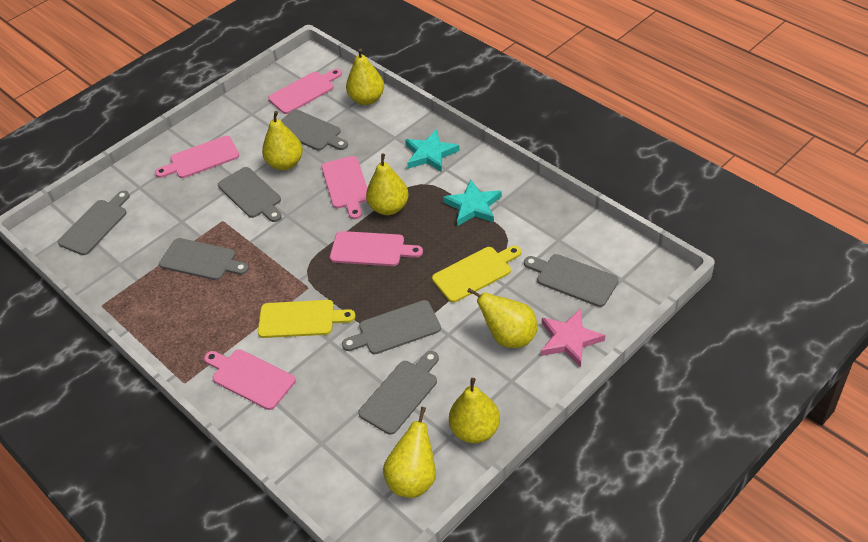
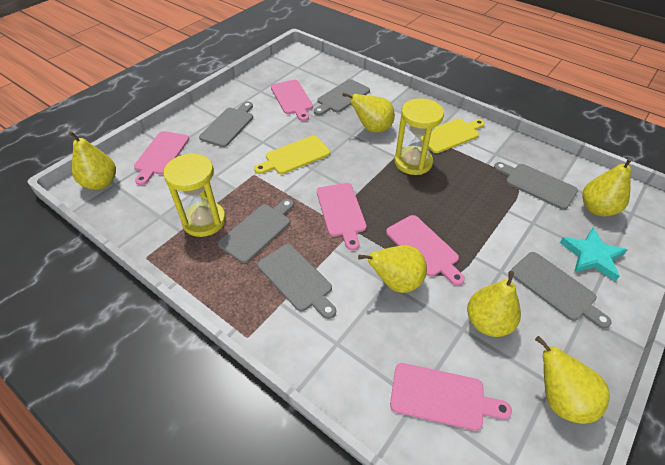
grey cutting board: 7 -> 6
pink star: 1 -> 0
turquoise star: 2 -> 1
yellow hourglass: 0 -> 2

